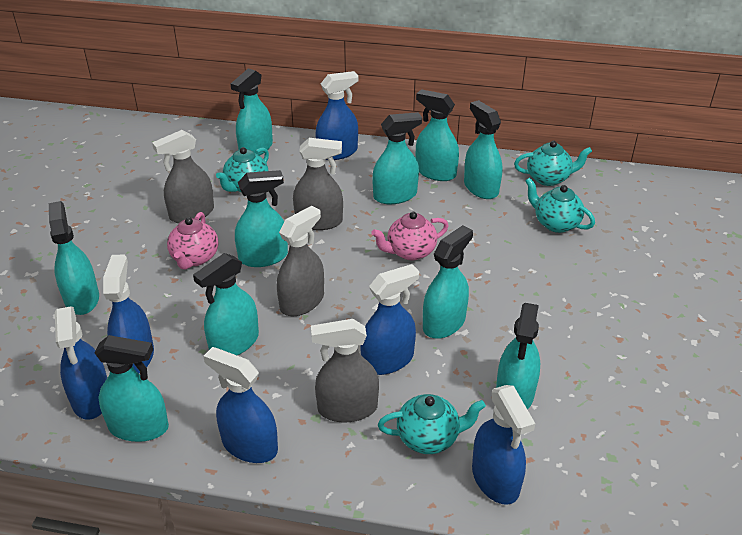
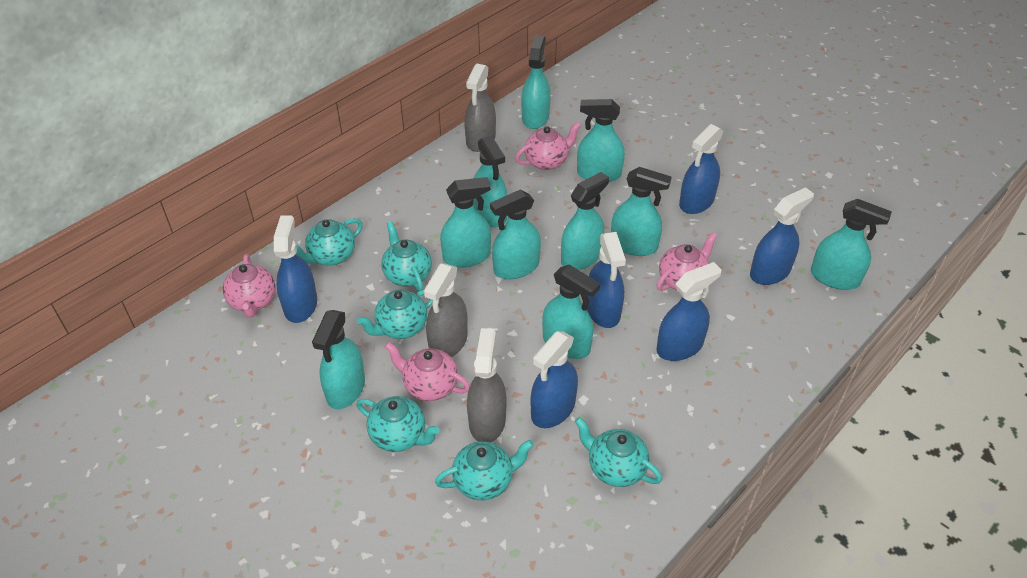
grey spray bottle: 4 -> 3
pink teapot: 2 -> 4
turquoise teapot: 4 -> 6

